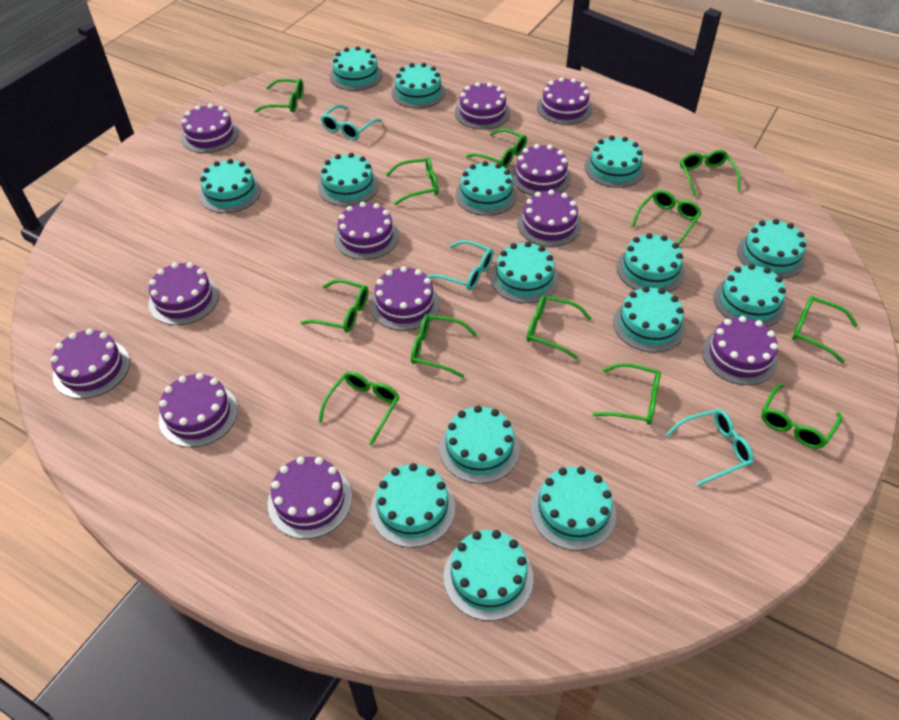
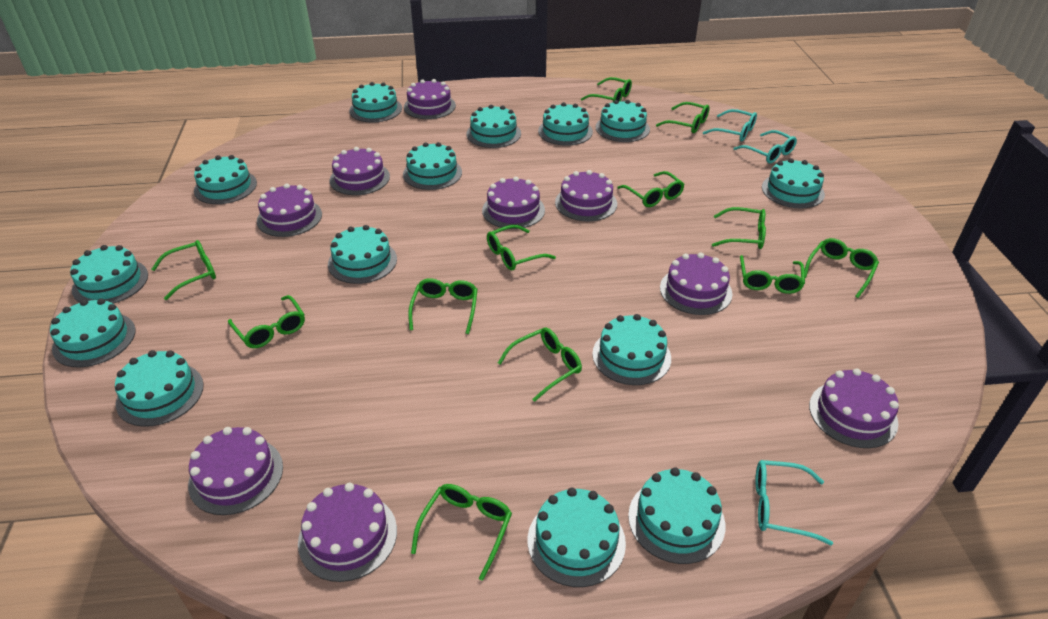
purple cake: 12 -> 9
turquoise cake: 15 -> 14

